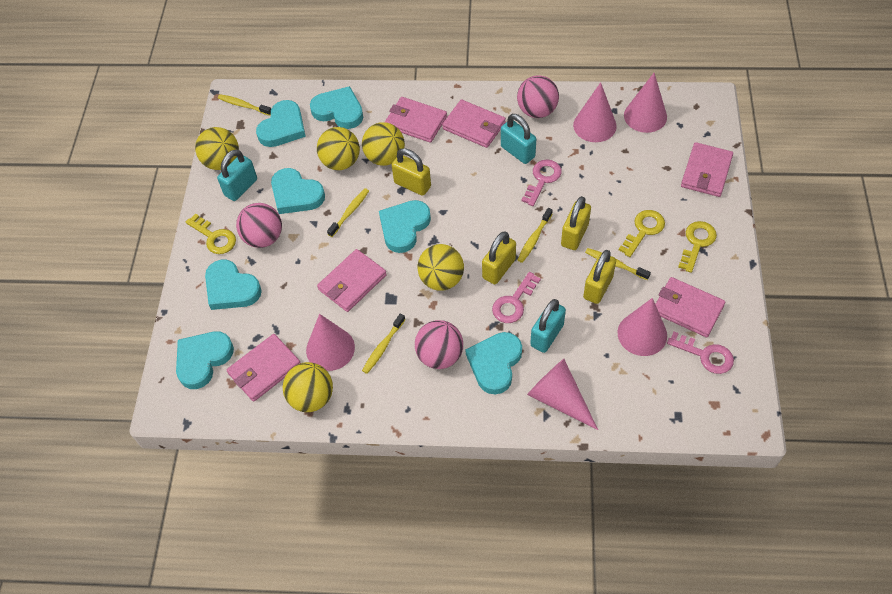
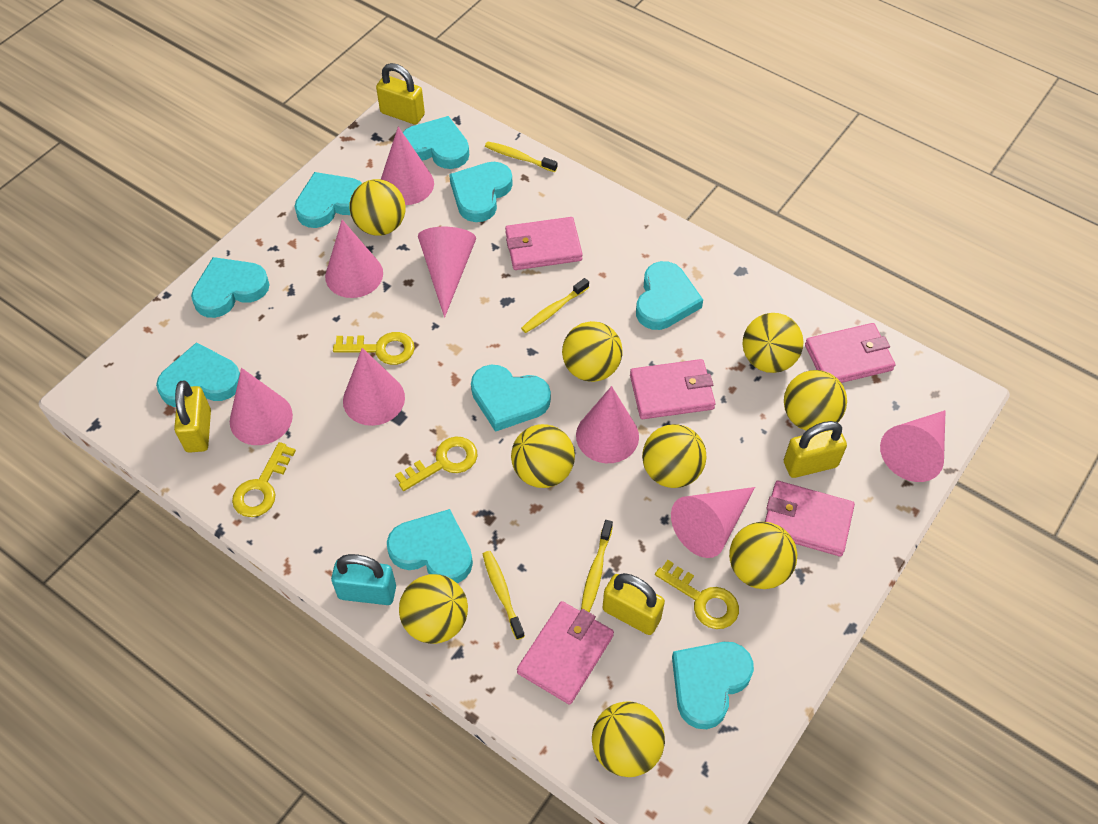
pink ball: 3 -> 0
pink cone: 5 -> 8
pink key: 3 -> 0
pink wallet: 6 -> 5
turquoise heart: 7 -> 9
turquoise padlock: 3 -> 1
yellow ball: 5 -> 9
yellow key: 3 -> 4
yellow toothbrush: 5 -> 4

